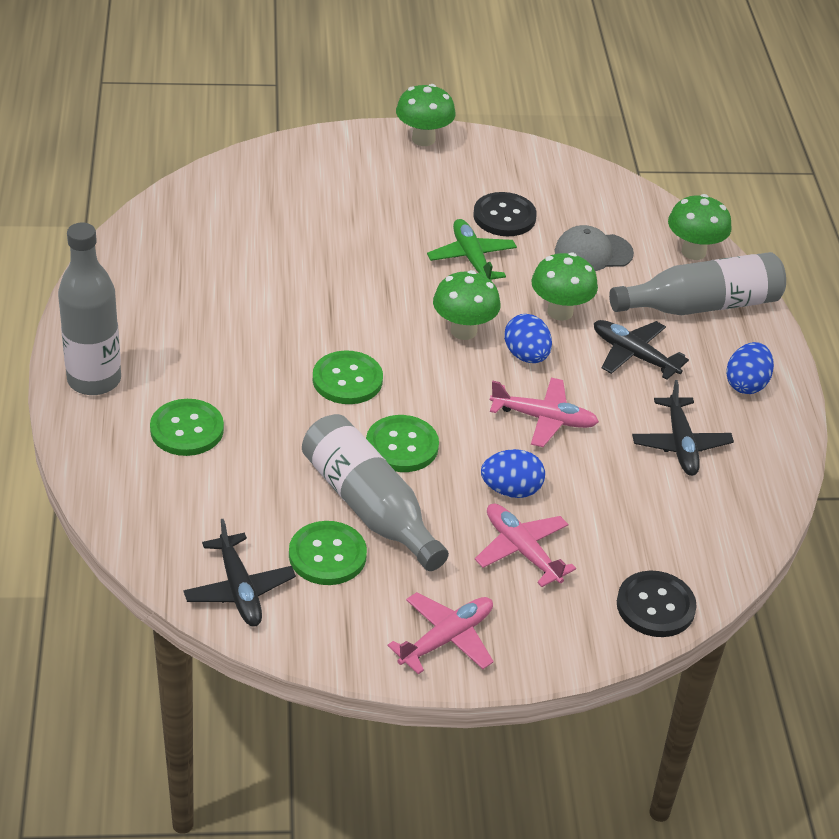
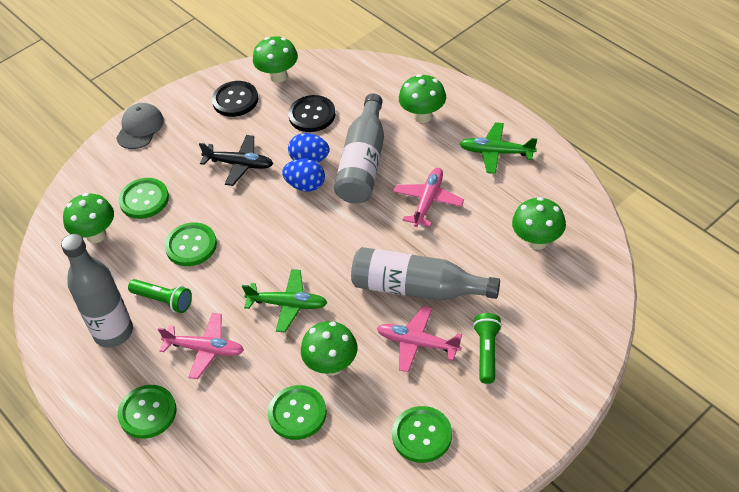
black plane: 3 -> 1
blue egg: 3 -> 2
green button: 4 -> 5
green flashlight: 0 -> 2
green mushroom: 4 -> 5
green plane: 1 -> 2

